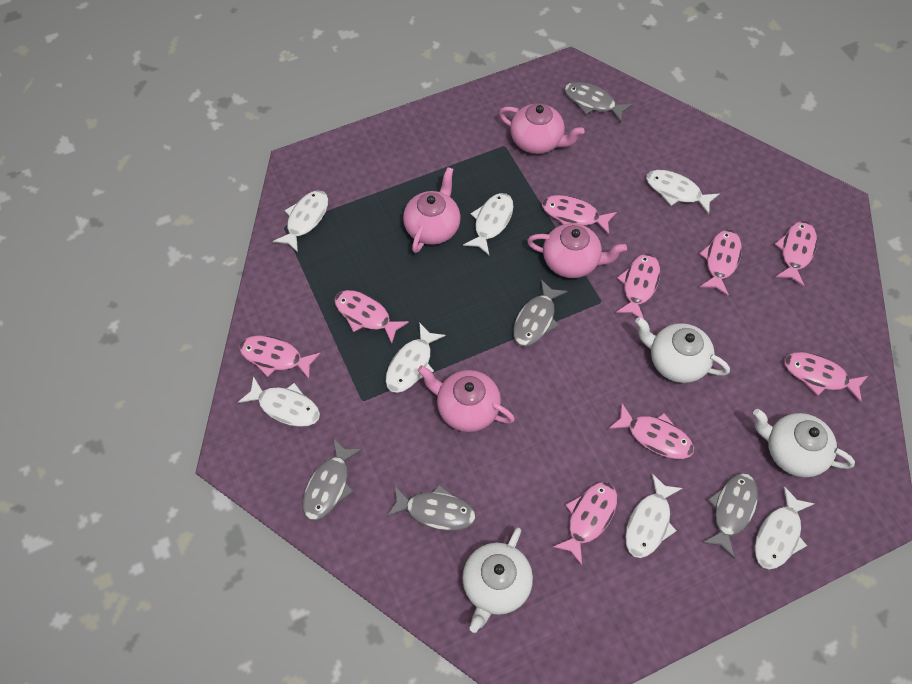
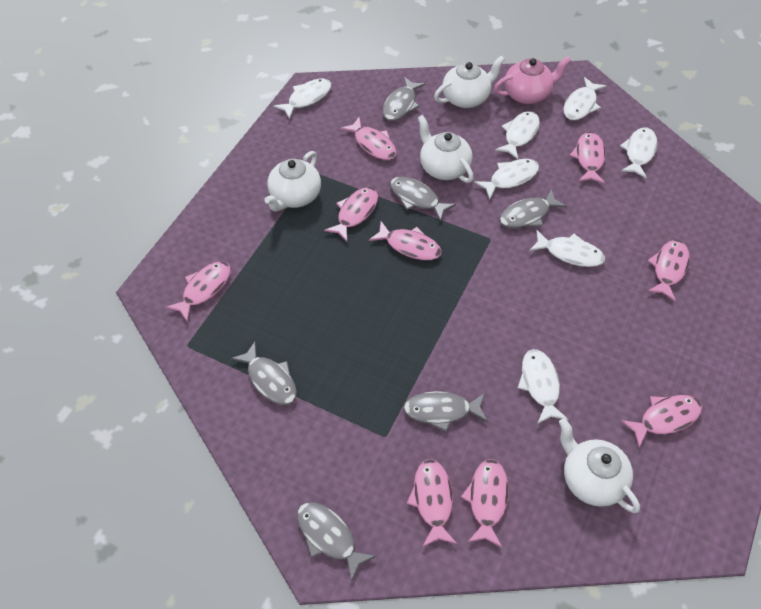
grey fish: 5 -> 6
pink teapot: 4 -> 1
white teapot: 3 -> 4

